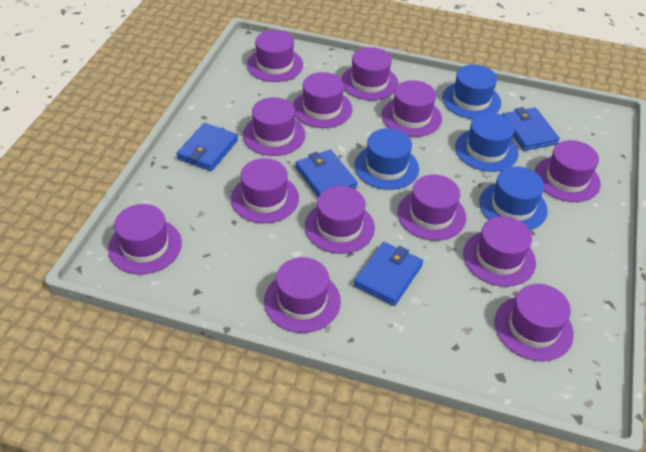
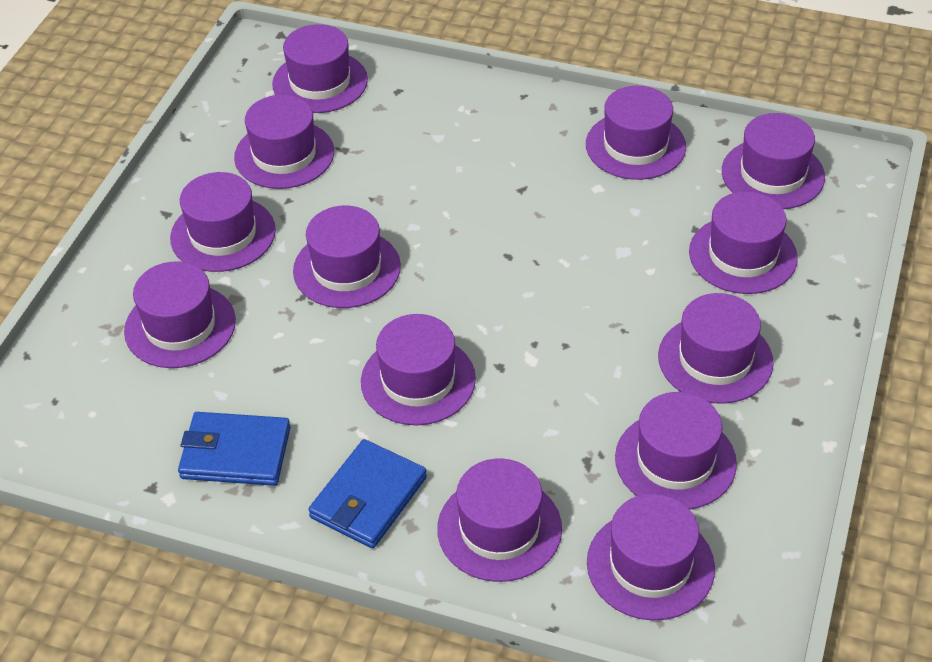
blue hat: 4 -> 0
blue wallet: 4 -> 2

